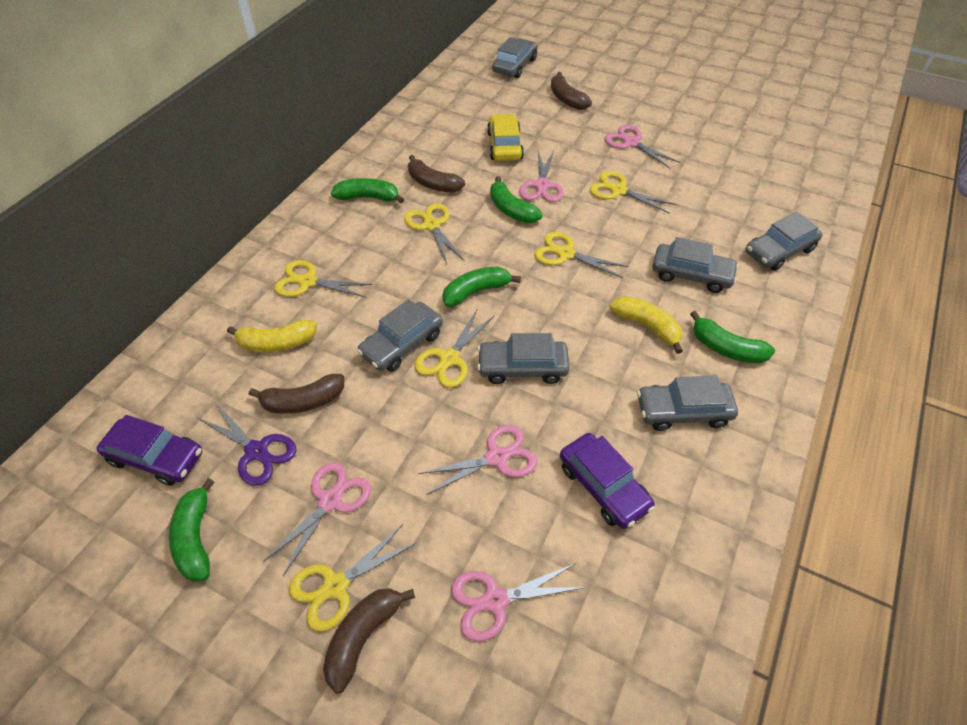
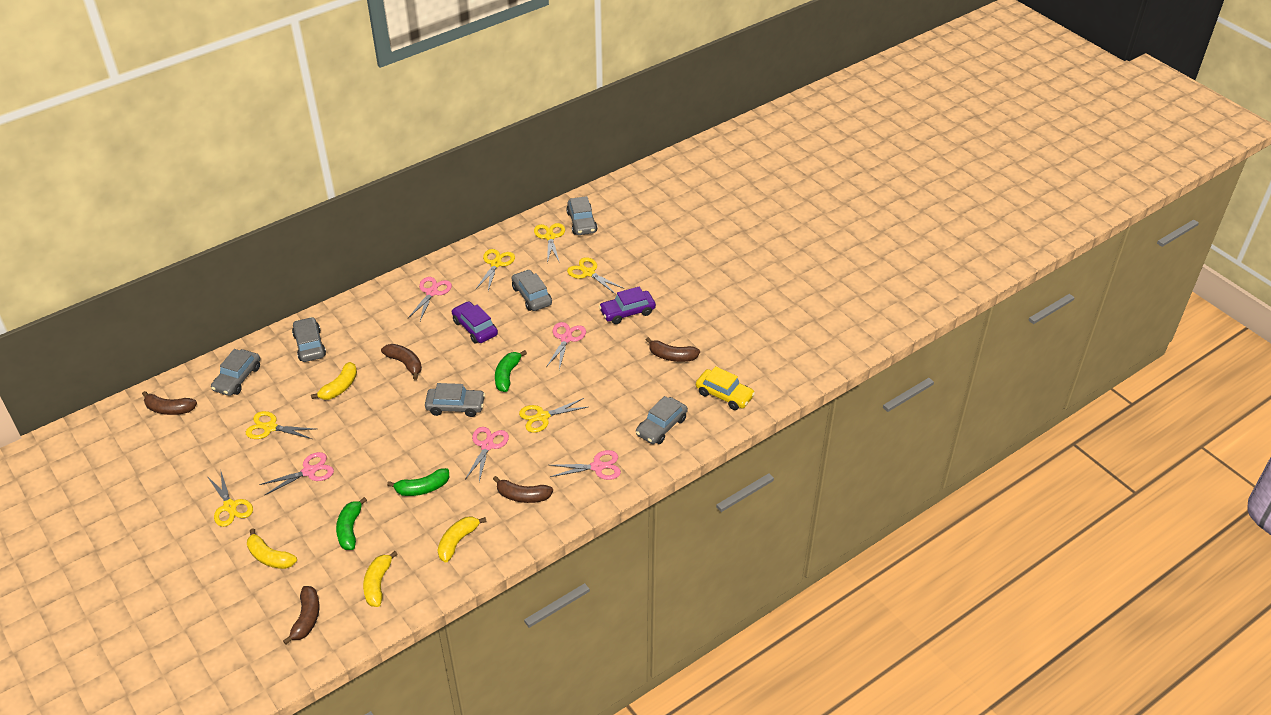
brown banana: 4 -> 5
green banana: 5 -> 3
purple scissors: 1 -> 0
yellow banana: 2 -> 4

